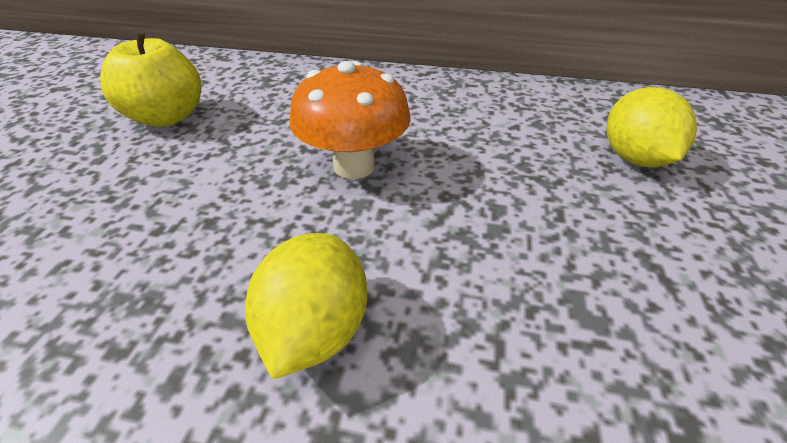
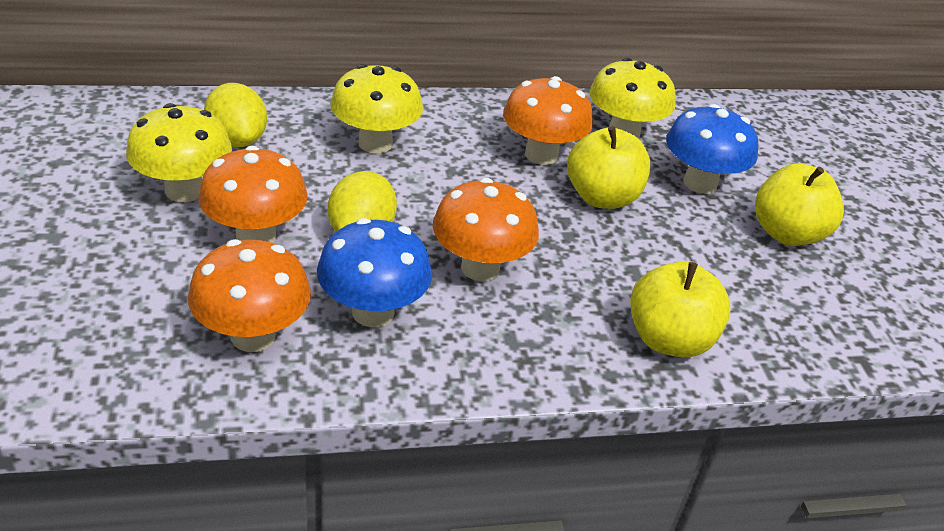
blue mushroom: 0 -> 2
orange mushroom: 1 -> 4
yellow apple: 1 -> 3
yellow mushroom: 0 -> 3

